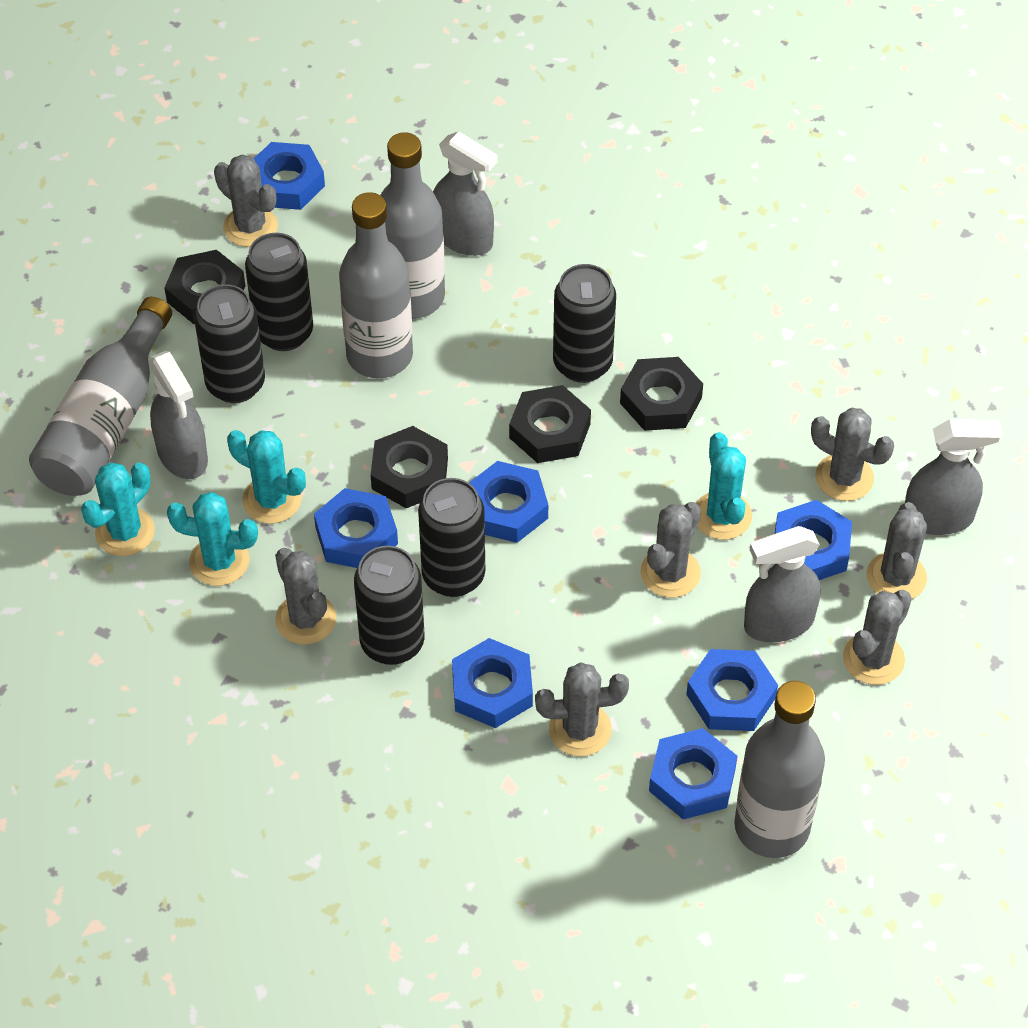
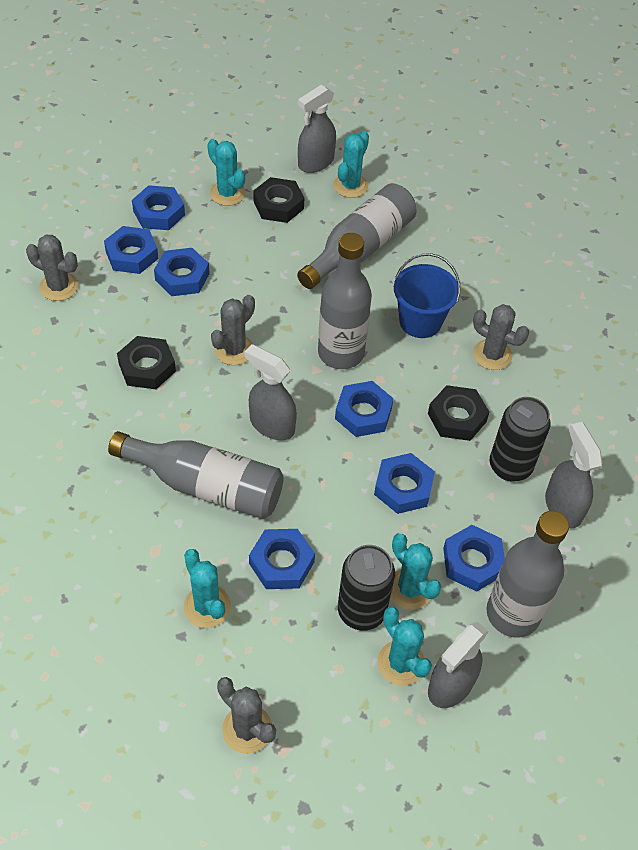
black can: 5 -> 2
black nut: 4 -> 3
blue bucket: 0 -> 1
grey cactus: 7 -> 4
turquoise cactus: 4 -> 5

